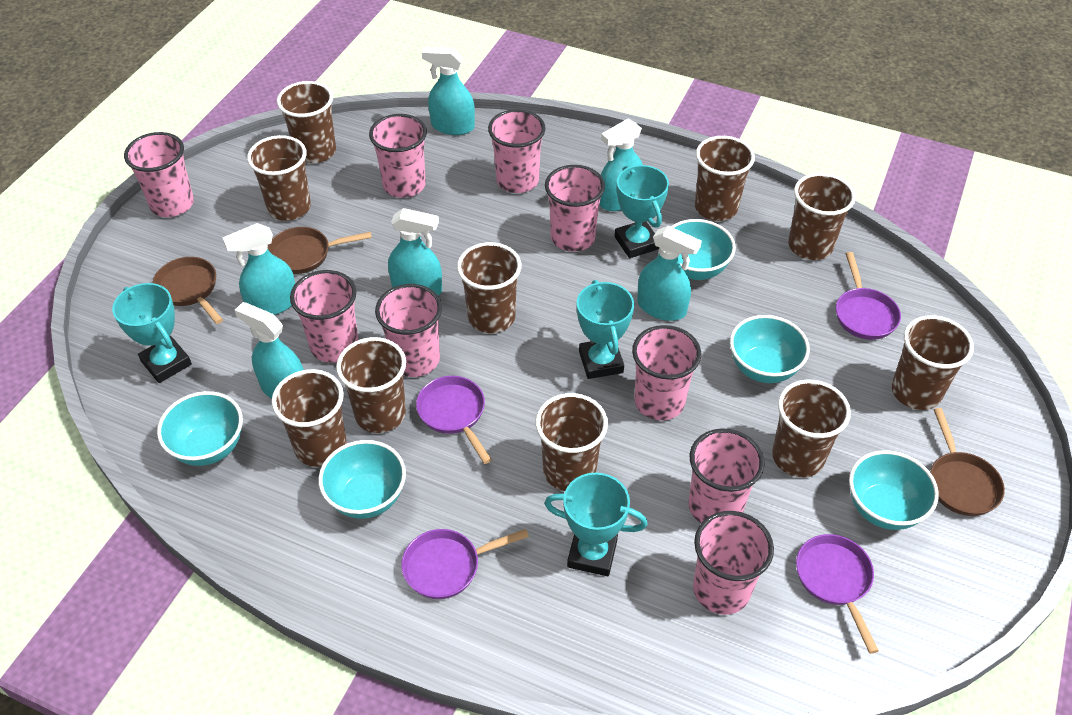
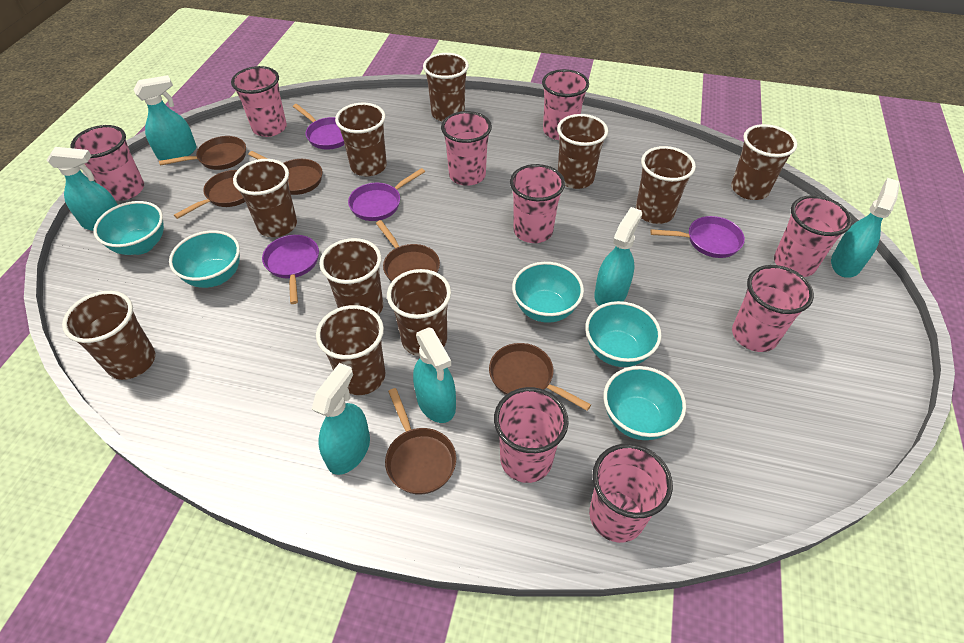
brown pan: 3 -> 6
turquoise trophy: 4 -> 0

